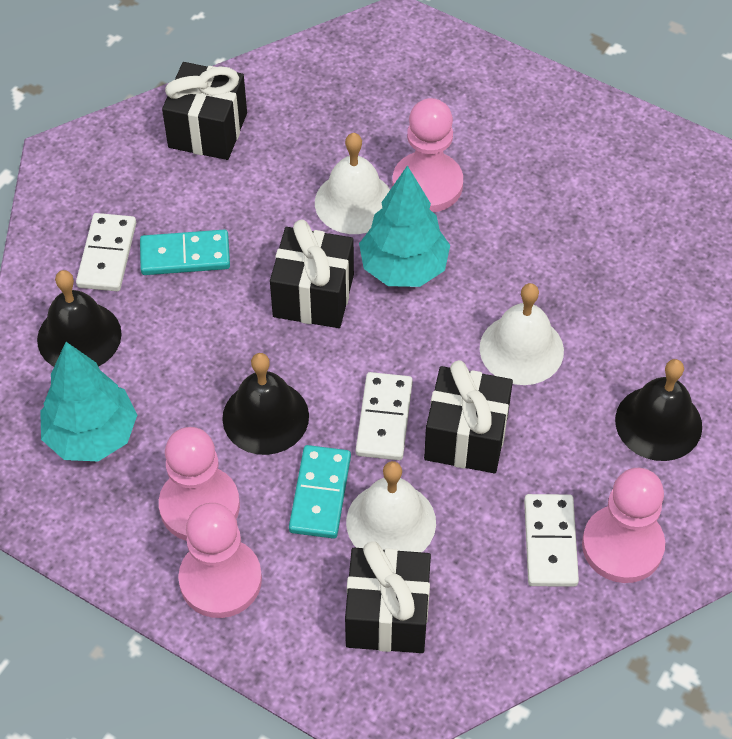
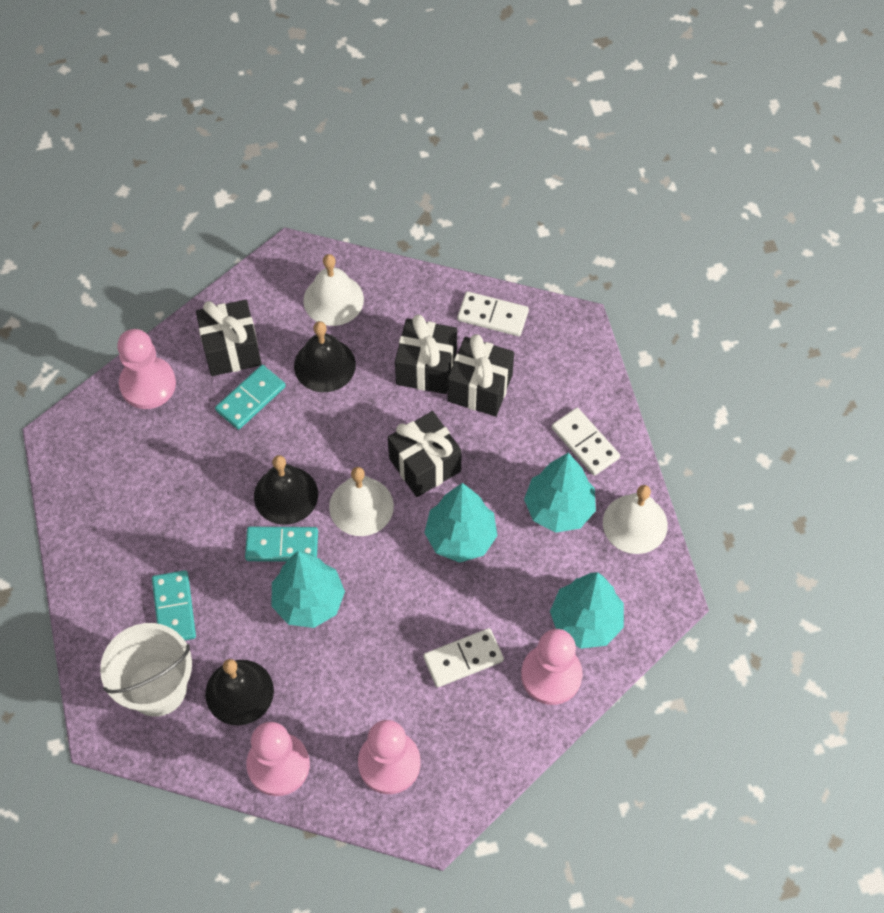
turquoise domino: 2 -> 3
turquoise tree: 2 -> 4
white bucket: 0 -> 1

